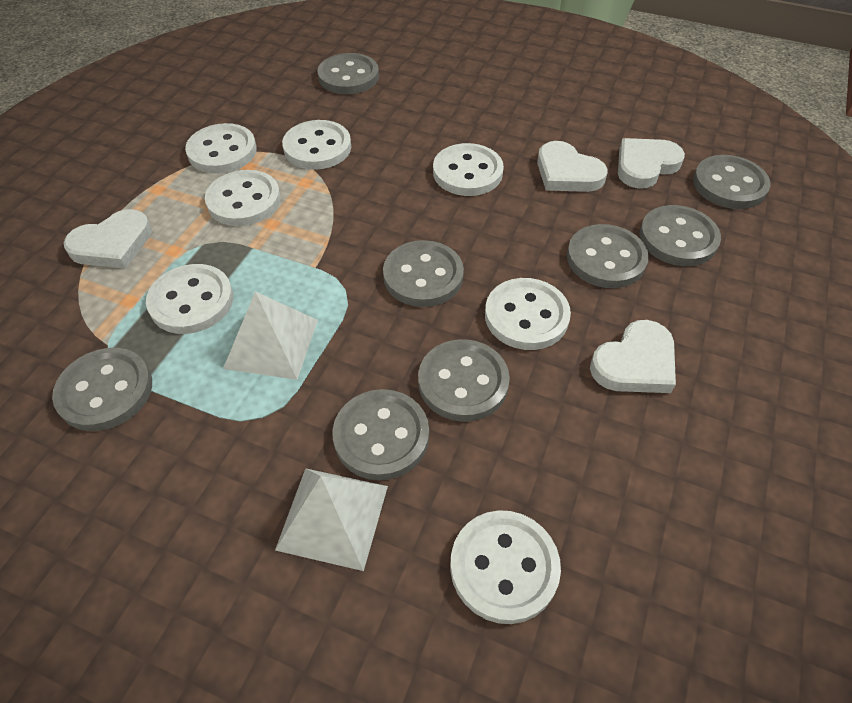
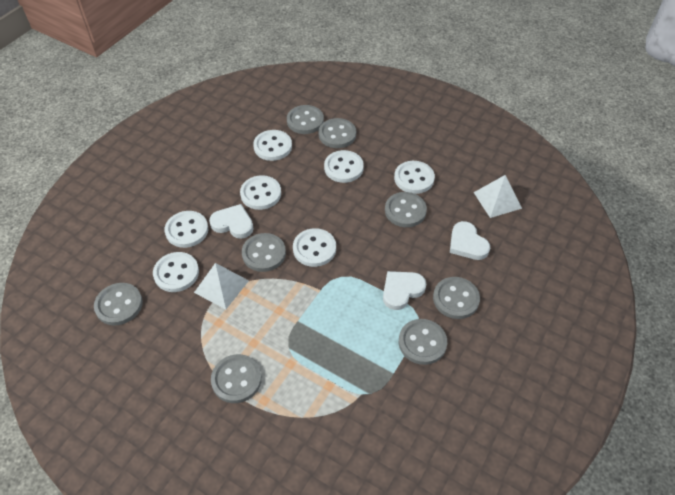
white heart: 4 -> 3

